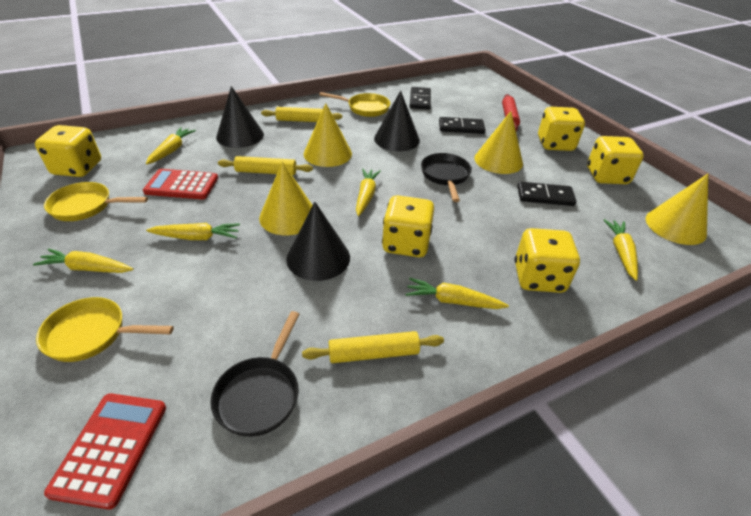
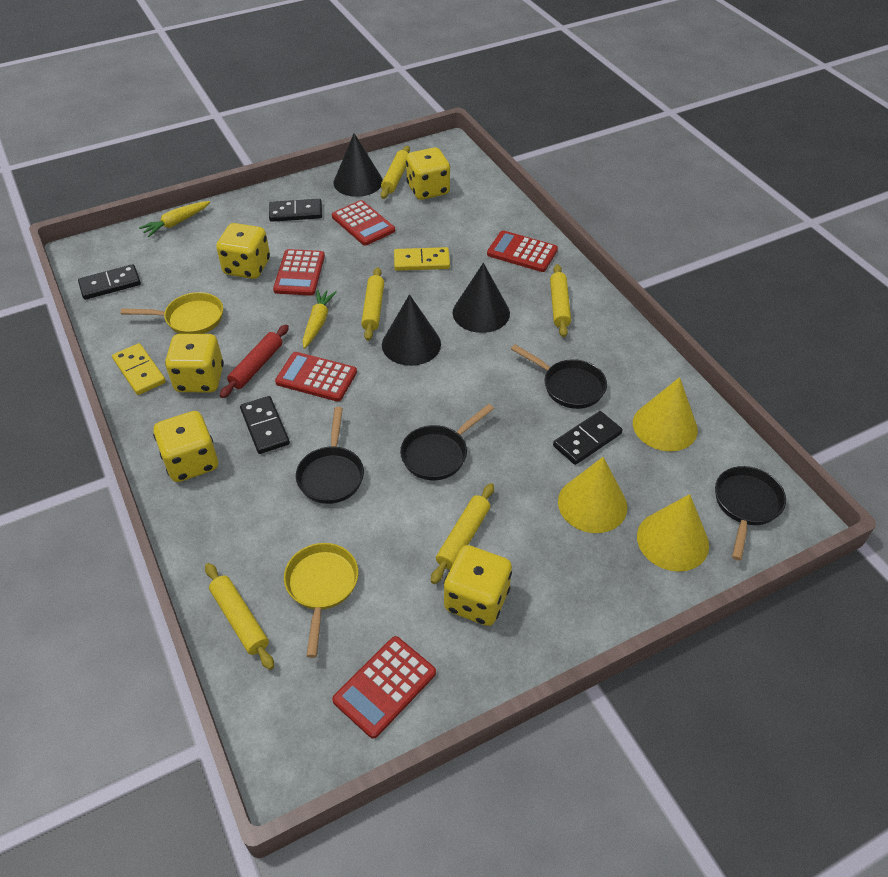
black domino: 3 -> 4
black pan: 2 -> 4
red calculator: 2 -> 5
yellow carrot: 6 -> 2
yellow cone: 4 -> 3
yellow domino: 0 -> 2
yellow pan: 3 -> 2
yellow rolling pin: 3 -> 5

